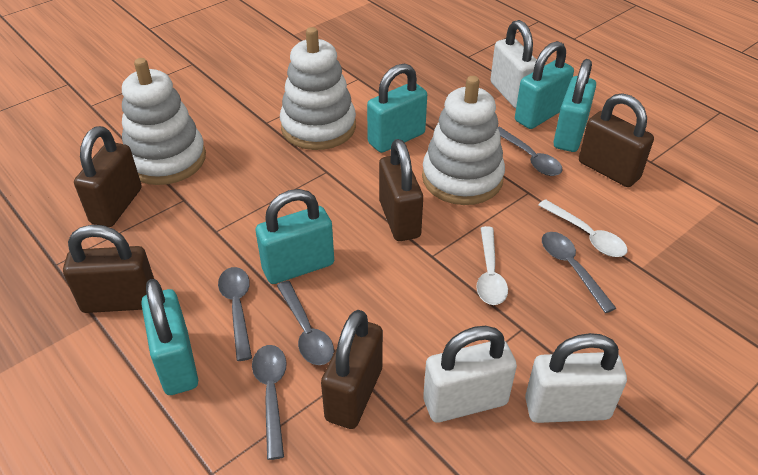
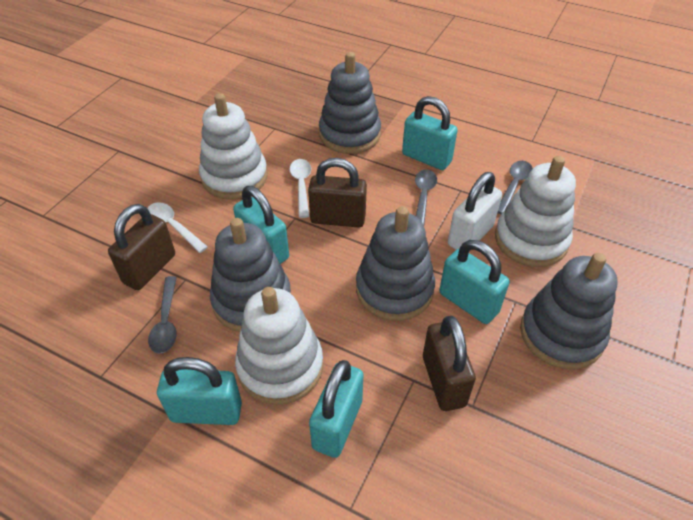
brown padlock: 5 -> 3
grey spoon: 5 -> 3
grey stacking toy: 0 -> 4
white padlock: 3 -> 1

